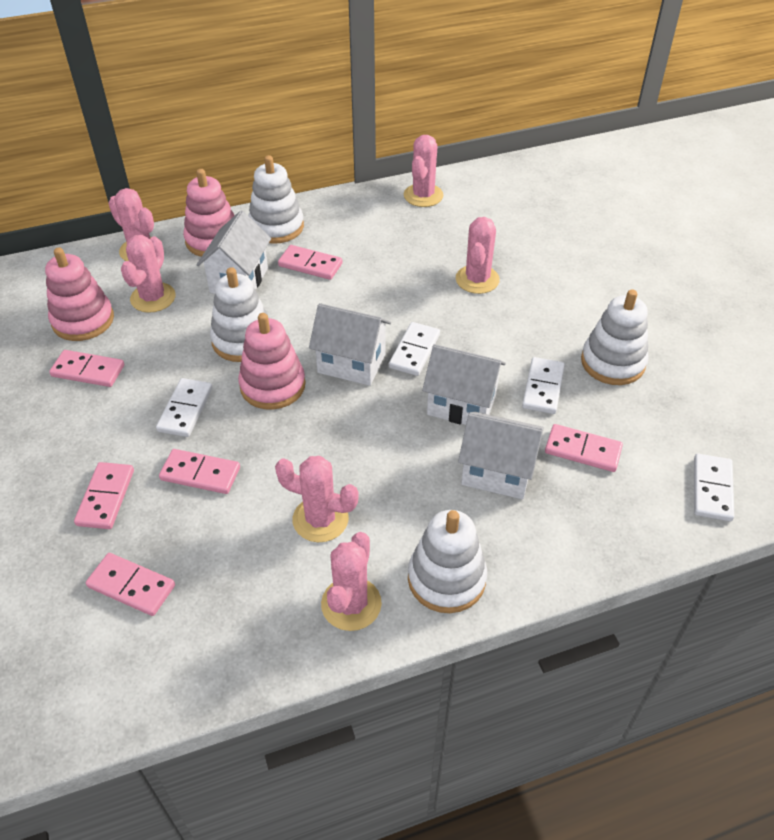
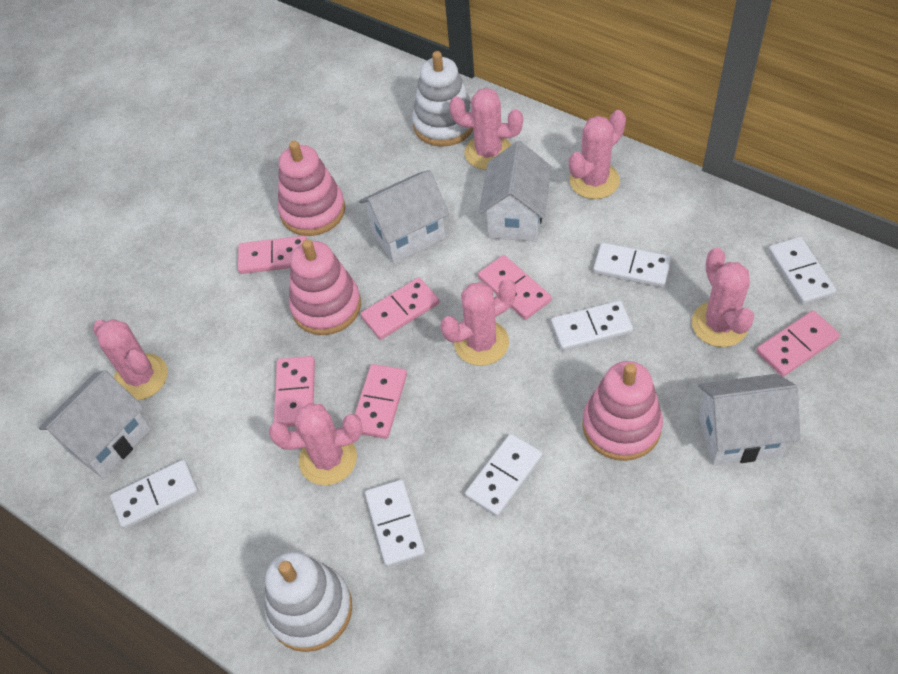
white domino: 4 -> 6
white stacking toy: 4 -> 2

